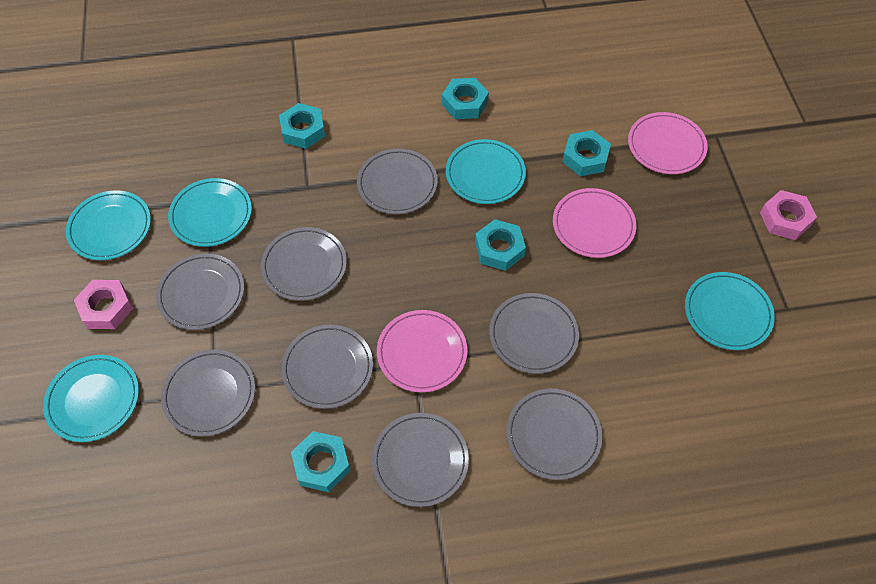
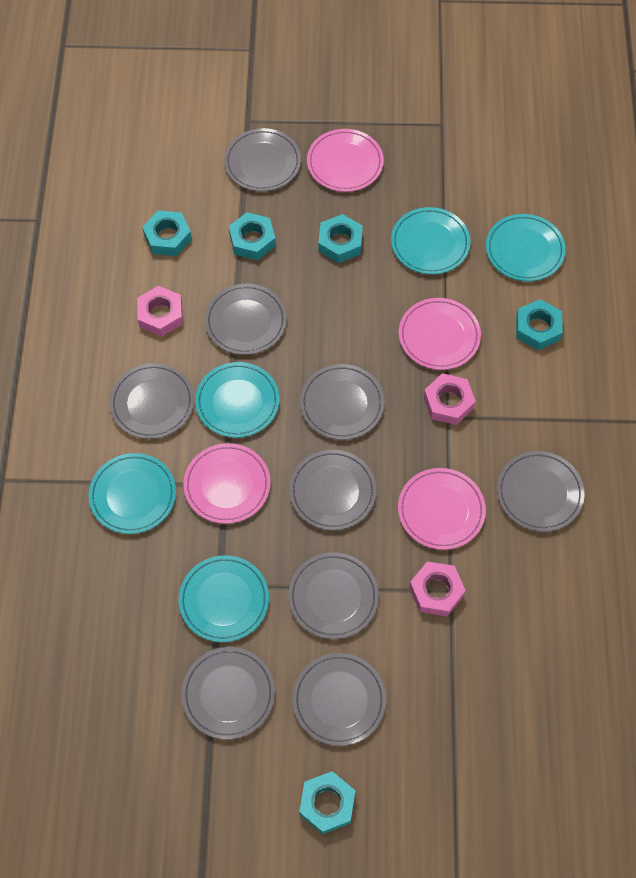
grey plate: 8 -> 9
pink nut: 2 -> 3
pink plate: 3 -> 4

